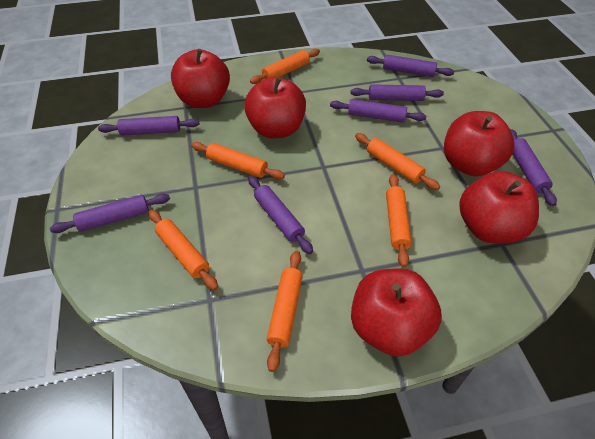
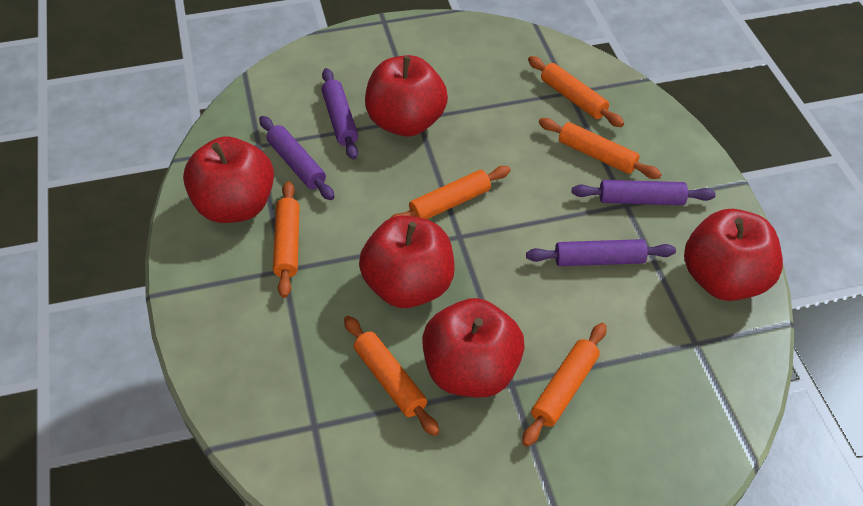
purple rolling pin: 7 -> 4

